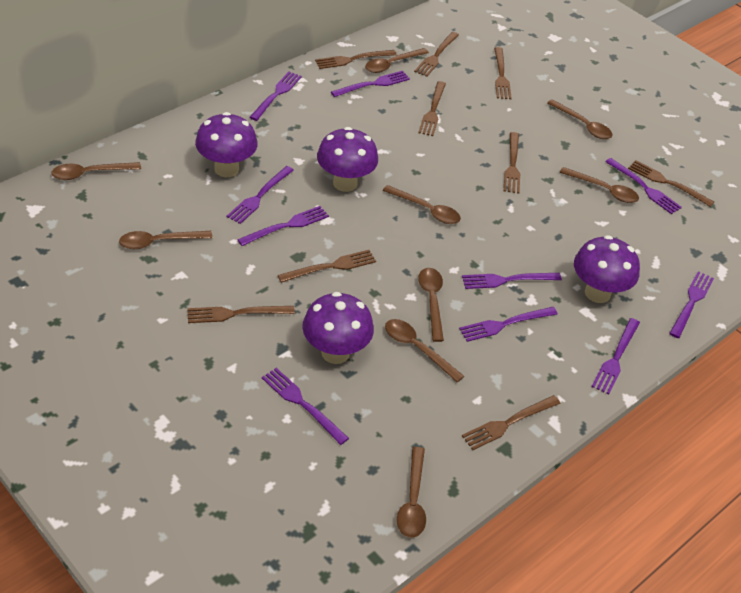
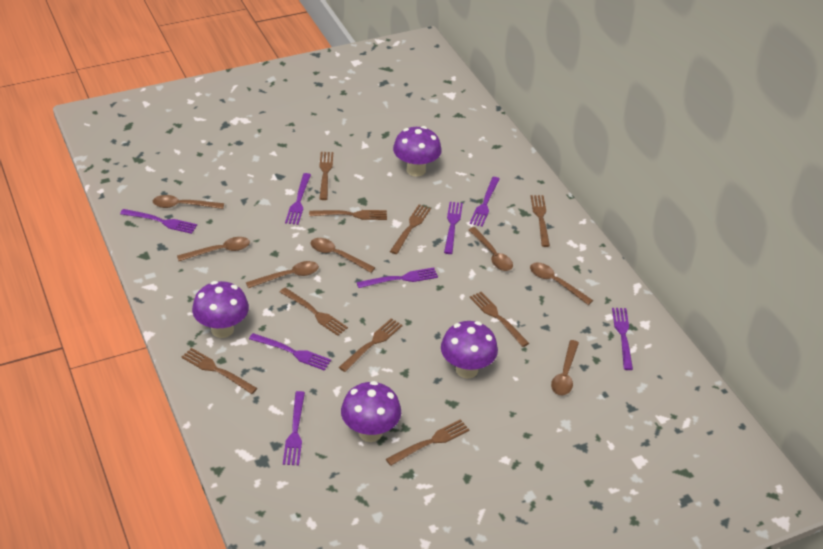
brown spoon: 9 -> 7
purple fork: 10 -> 8

